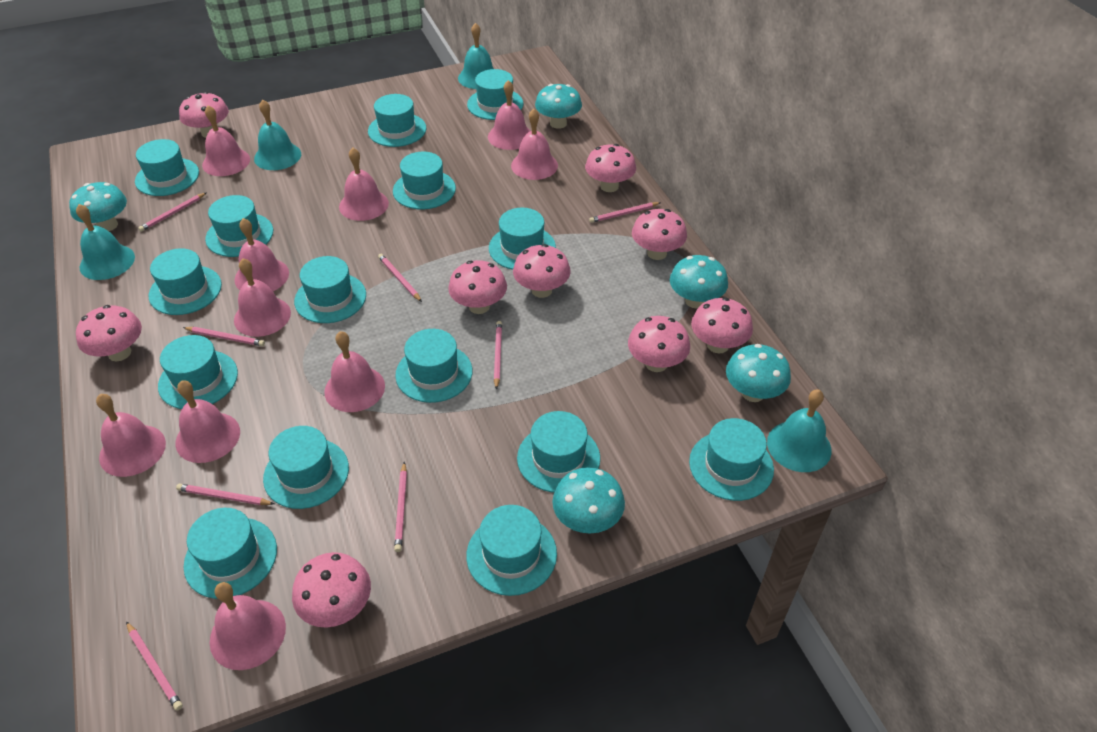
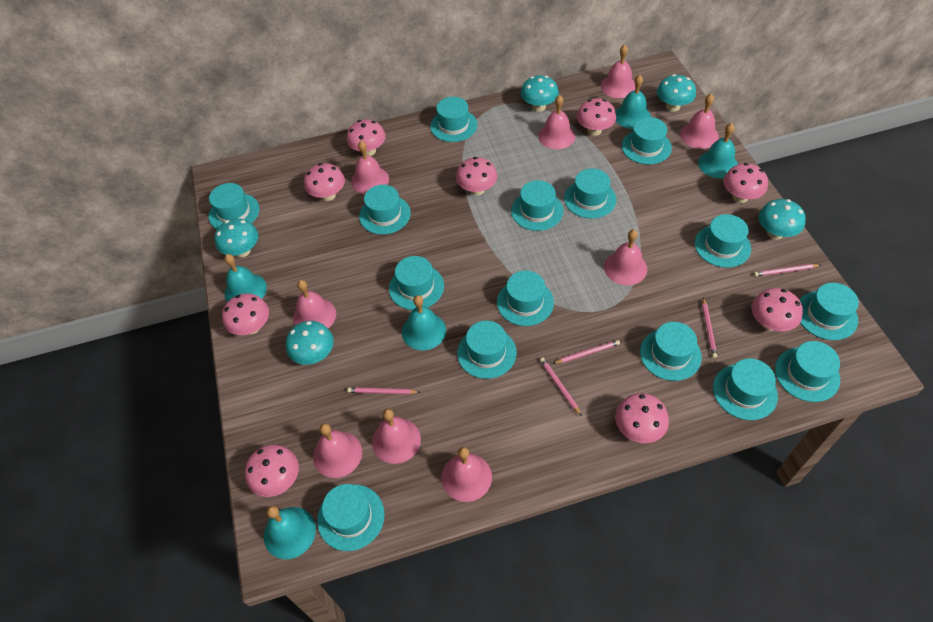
pink bell: 10 -> 9
pink pencil: 8 -> 5
turquoise bell: 4 -> 5

